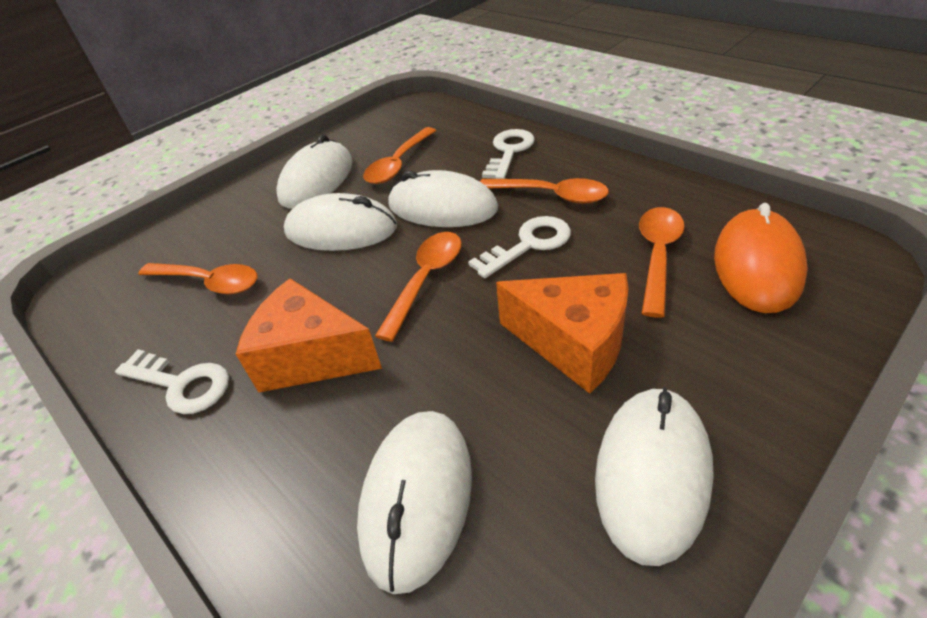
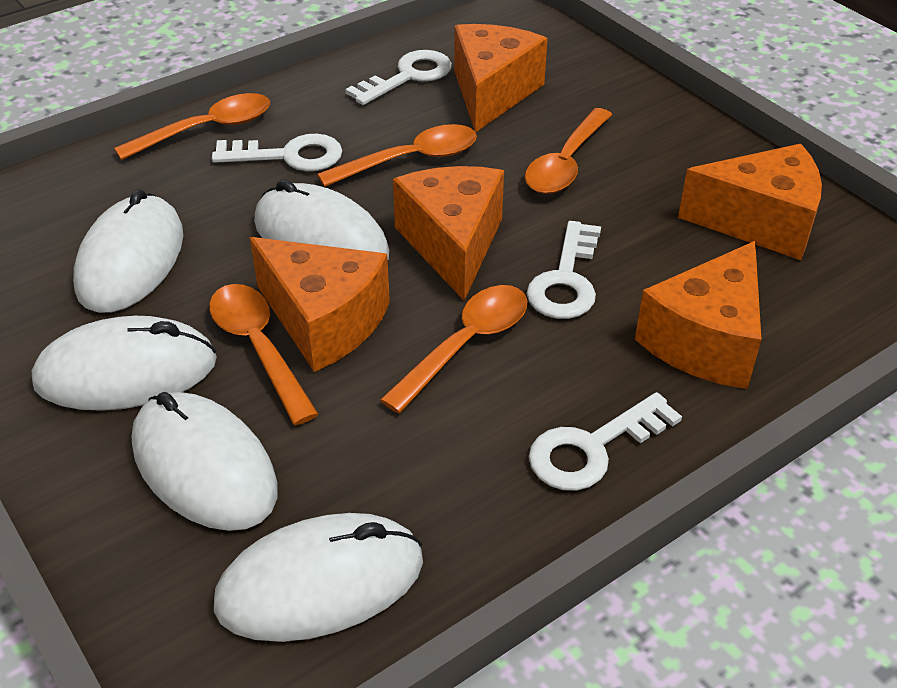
orange cheese: 2 -> 5
orange mouse: 1 -> 0
white key: 3 -> 4

